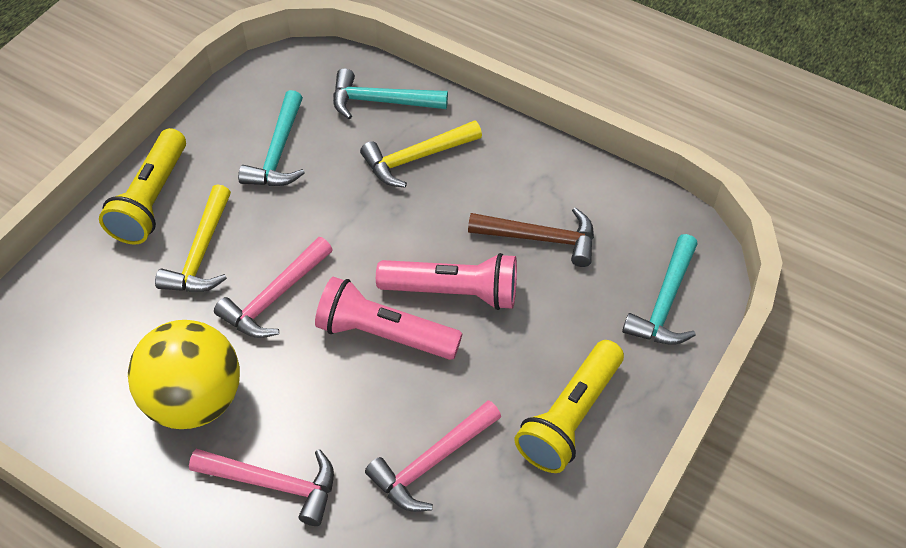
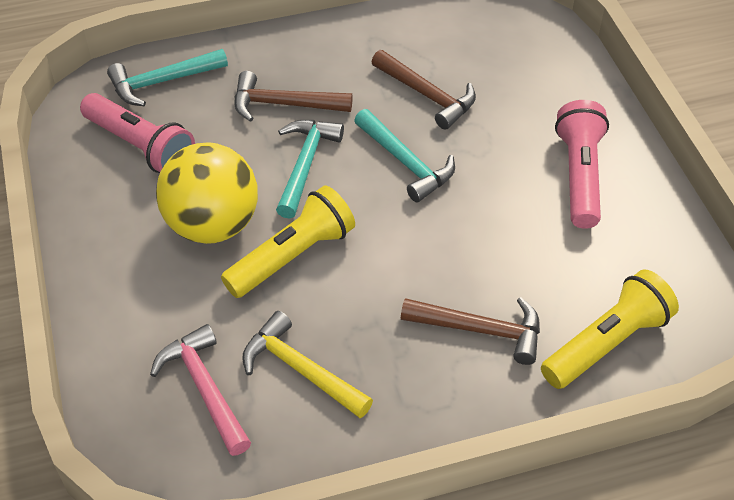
brown hammer: 1 -> 3
pink hammer: 3 -> 1
yellow hammer: 2 -> 1

